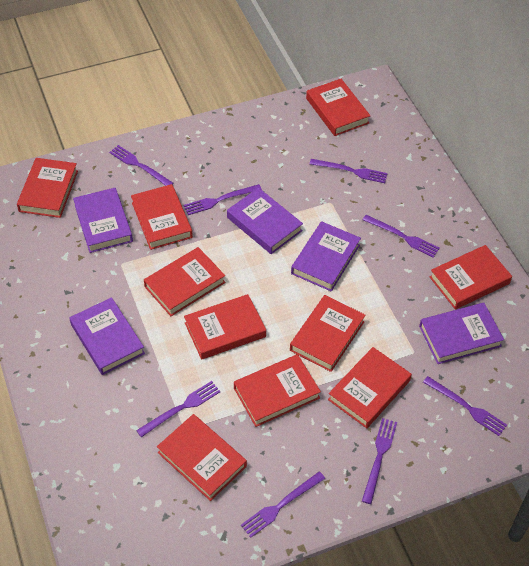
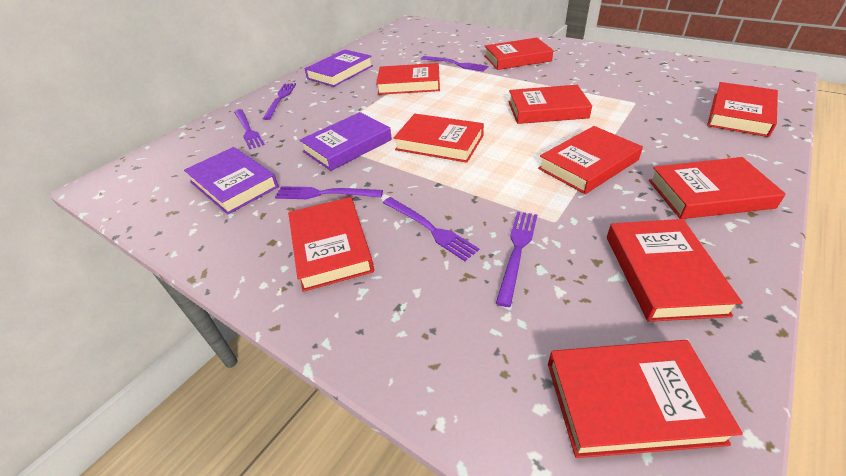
purple book: 5 -> 3
purple fork: 8 -> 6

